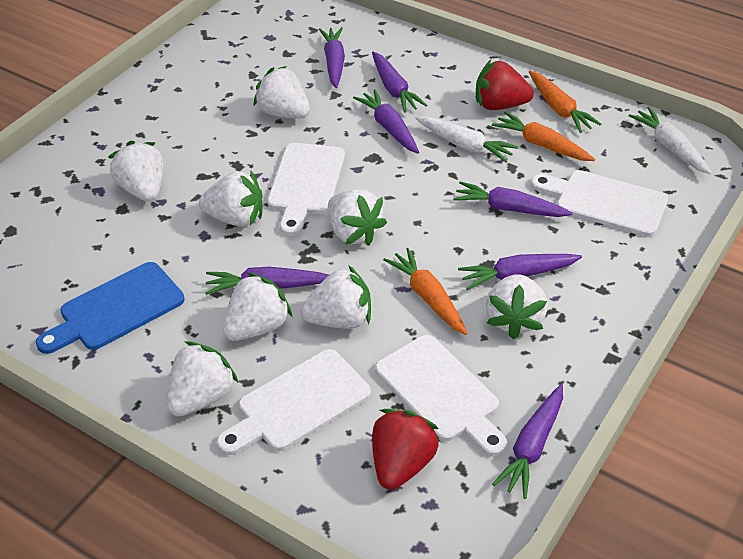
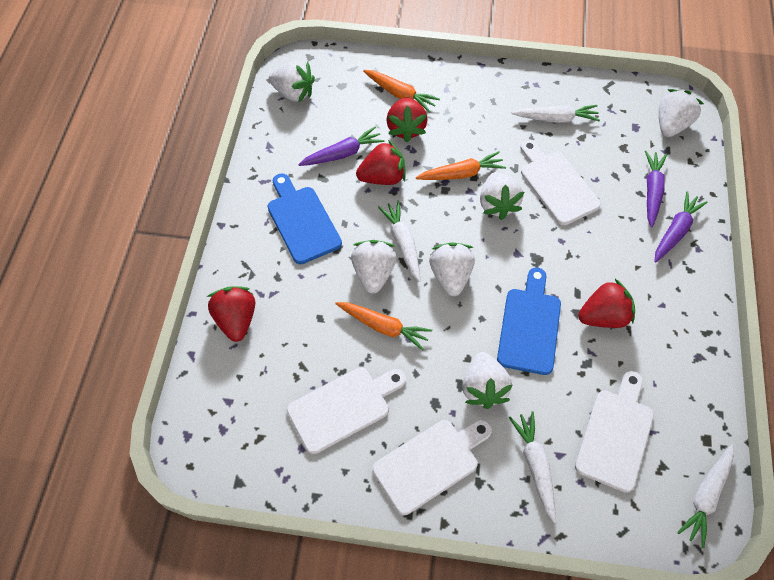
blue cutting board: 1 -> 2
purple carrot: 7 -> 3
red strawberry: 2 -> 4
white carrot: 2 -> 4
white strawberry: 8 -> 6

